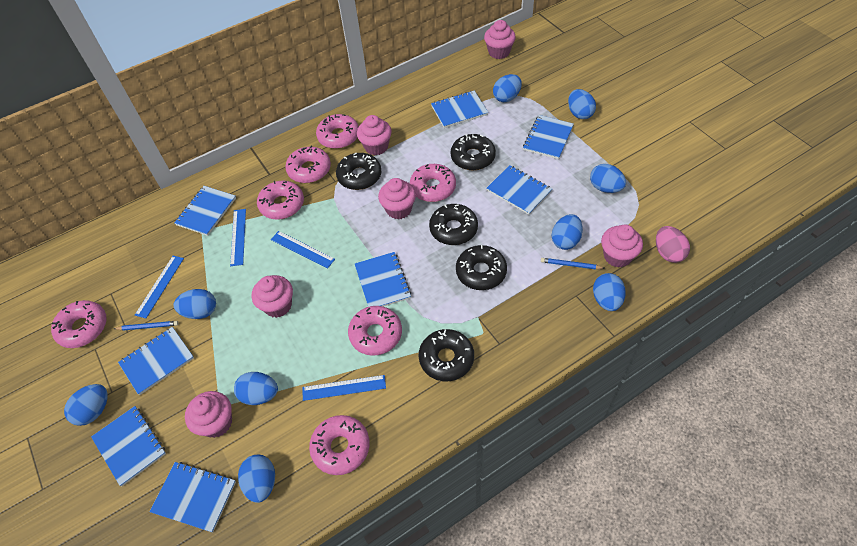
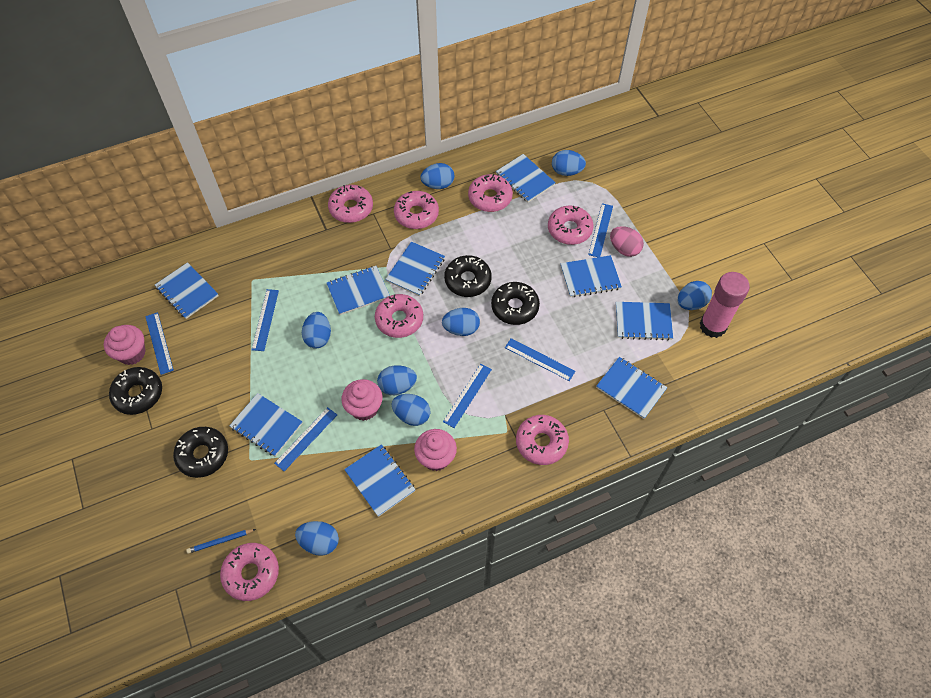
black donut: 5 -> 4
blue egg: 9 -> 8
blue notebook: 8 -> 9
blue pencil: 2 -> 1
blue ruler: 4 -> 6
pink cupcake: 6 -> 3
pink glue stick: 0 -> 1

